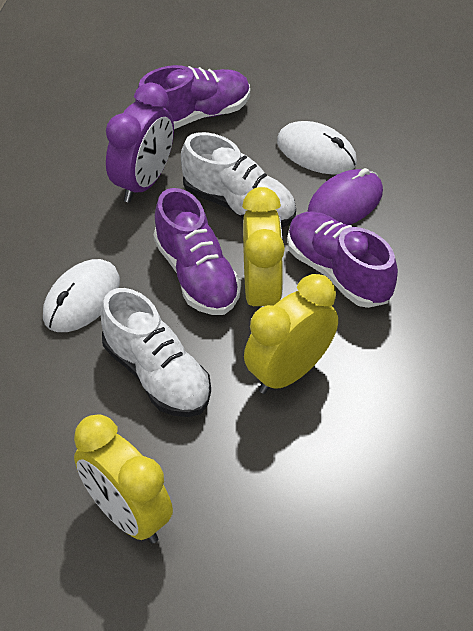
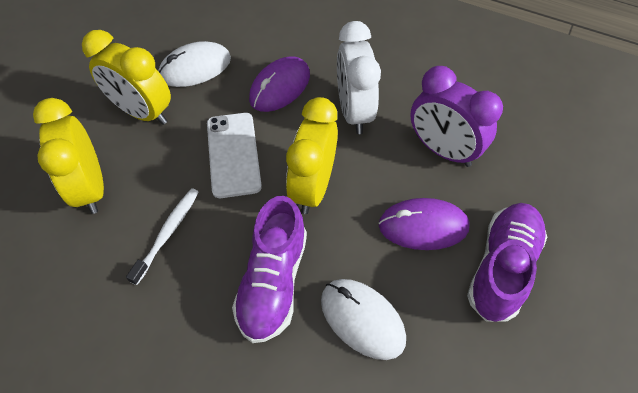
purple mouse: 1 -> 2
purple shoe: 3 -> 2
white clock: 0 -> 1
white phone: 0 -> 1
white shoe: 2 -> 0
white toothbrush: 0 -> 1

